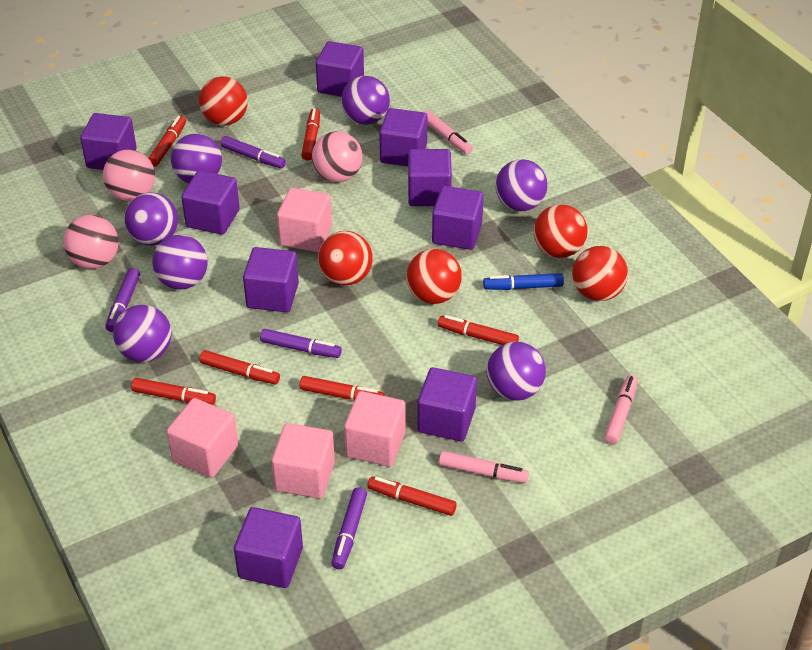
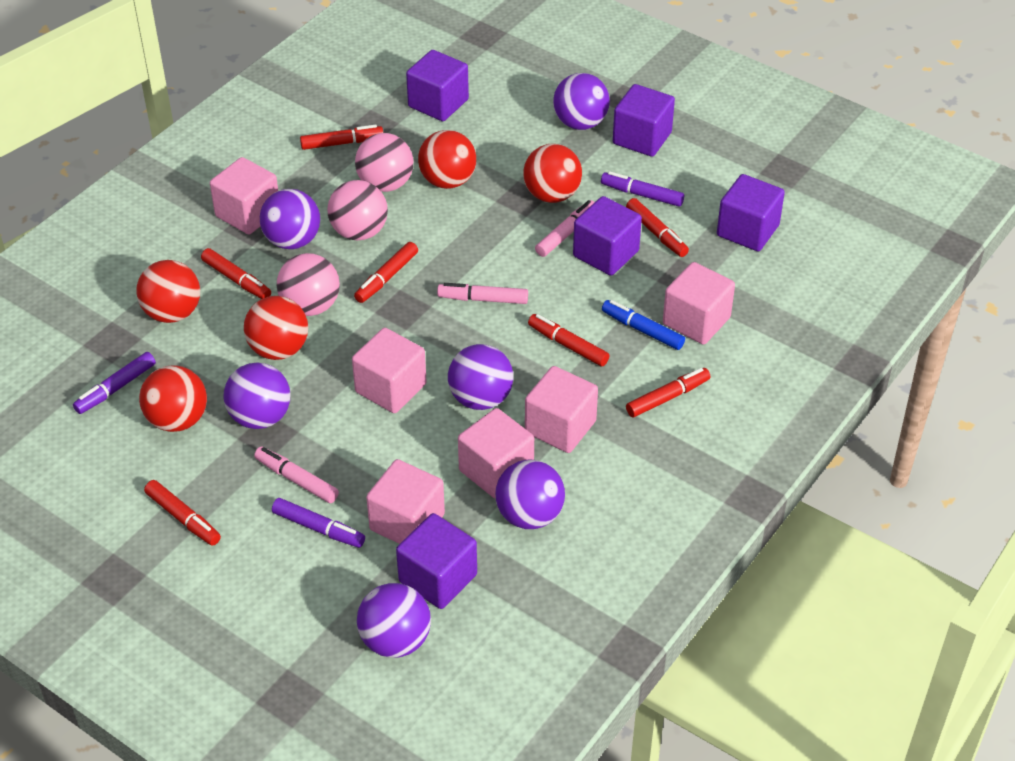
pink cube: 4 -> 6
purple ball: 7 -> 6
purple cube: 9 -> 5
purple marker: 4 -> 3

